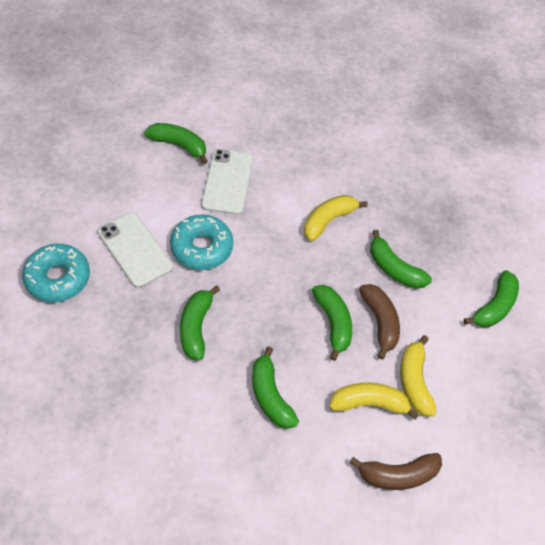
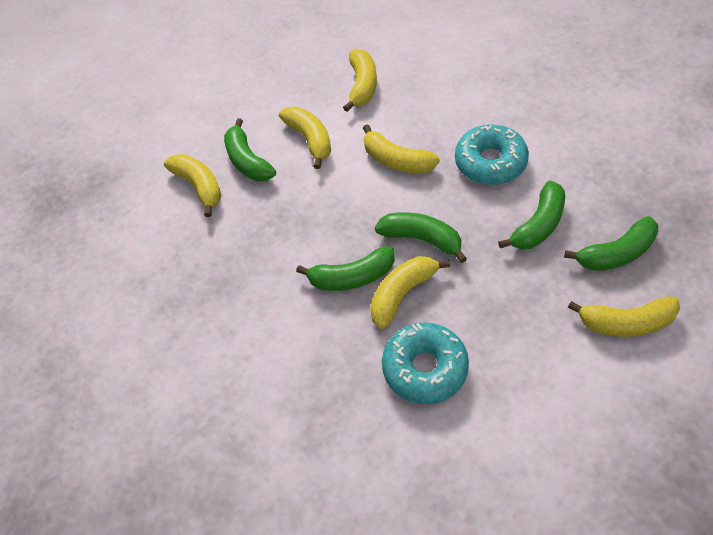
brown banana: 2 -> 0
green banana: 6 -> 5
white phone: 2 -> 0
yellow banana: 3 -> 6

